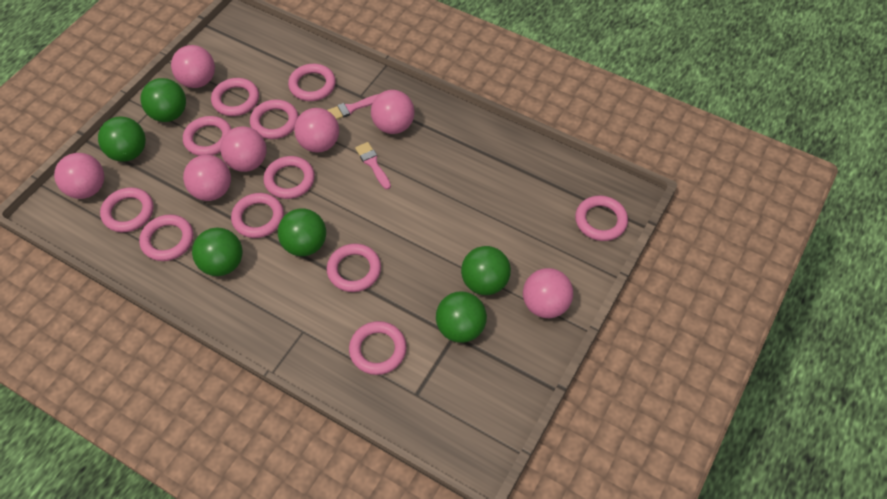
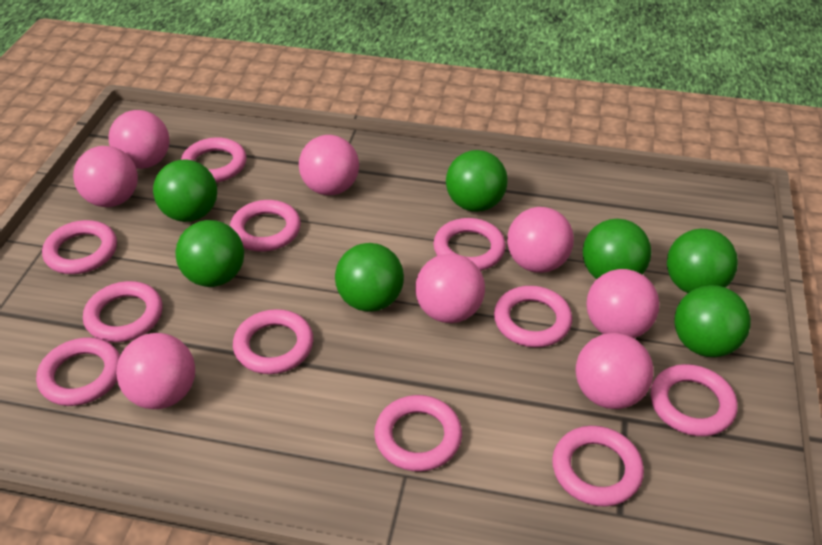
green ball: 6 -> 7
pink ball: 7 -> 8
pink brush: 2 -> 0

